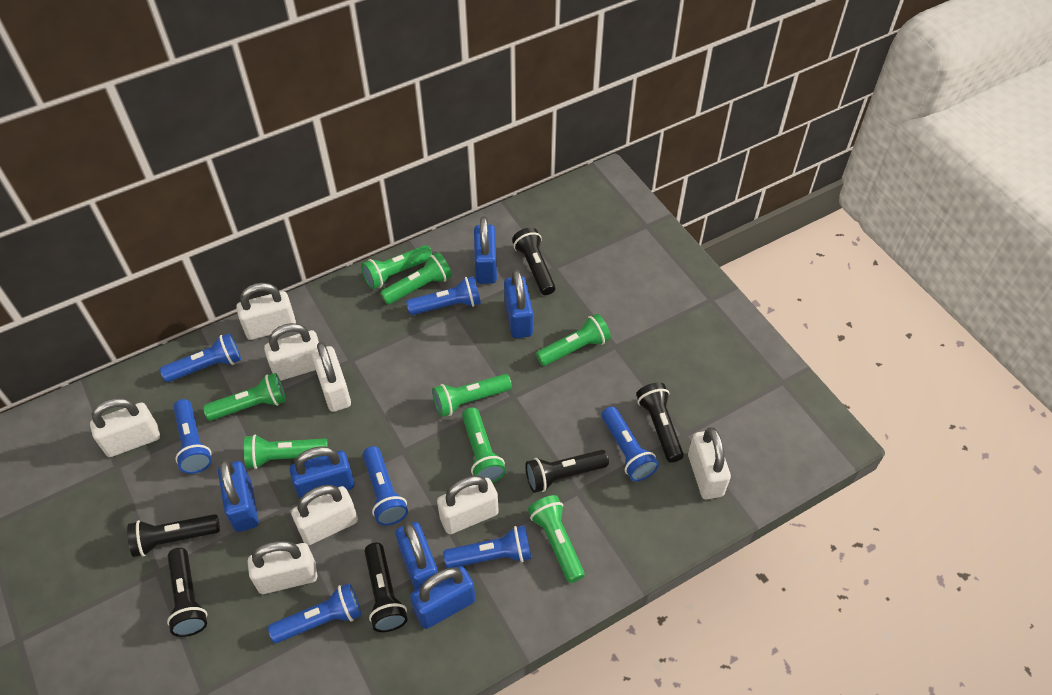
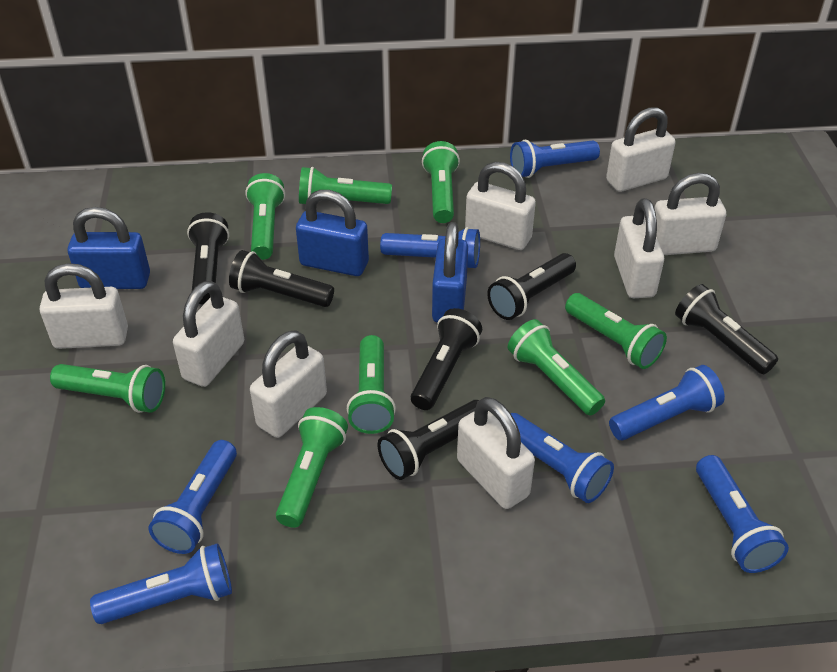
blue padlock: 6 -> 3

